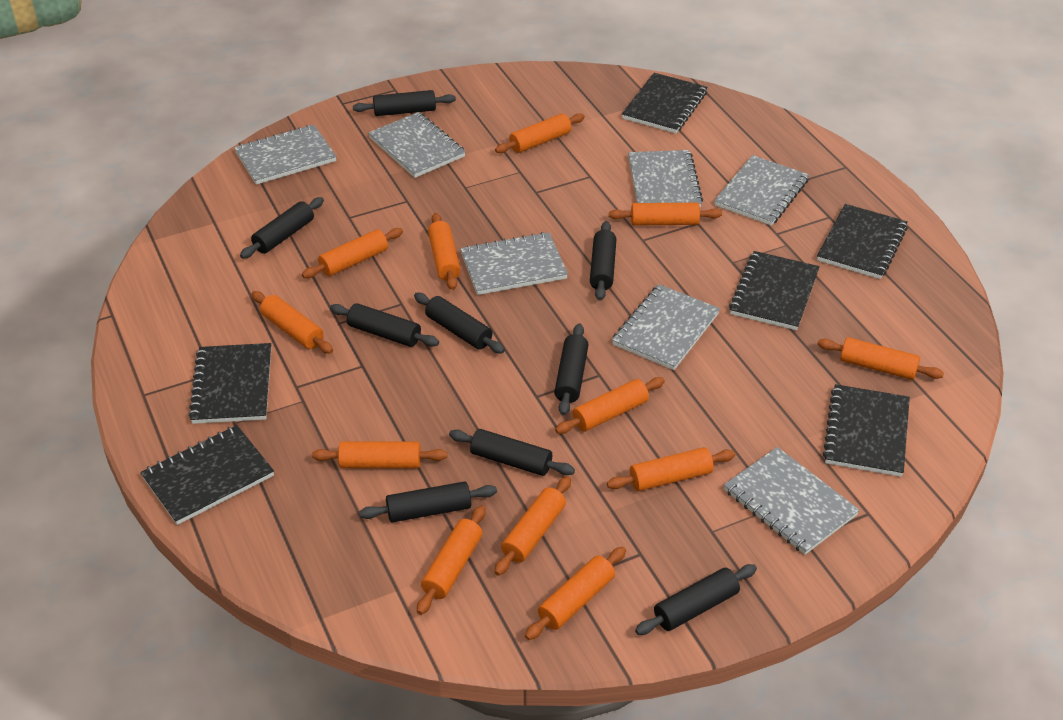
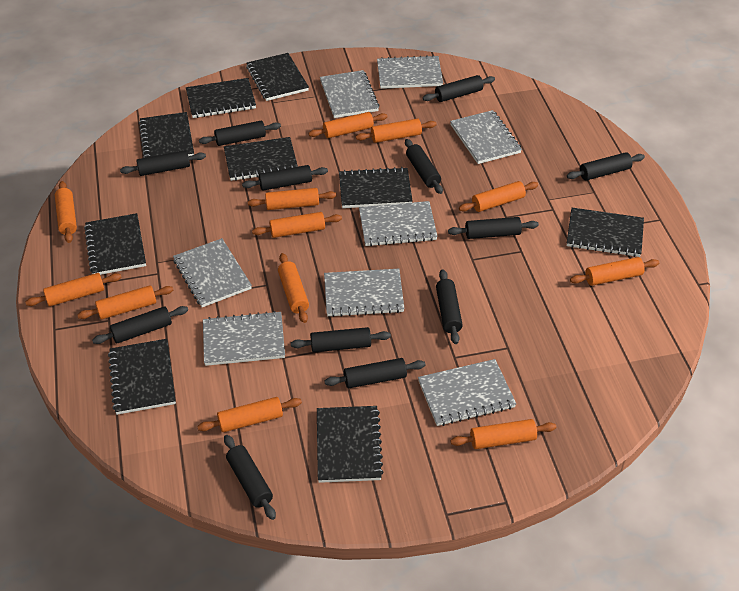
black notebook: 6 -> 9
black rolling pin: 9 -> 12
grey notebook: 7 -> 8

